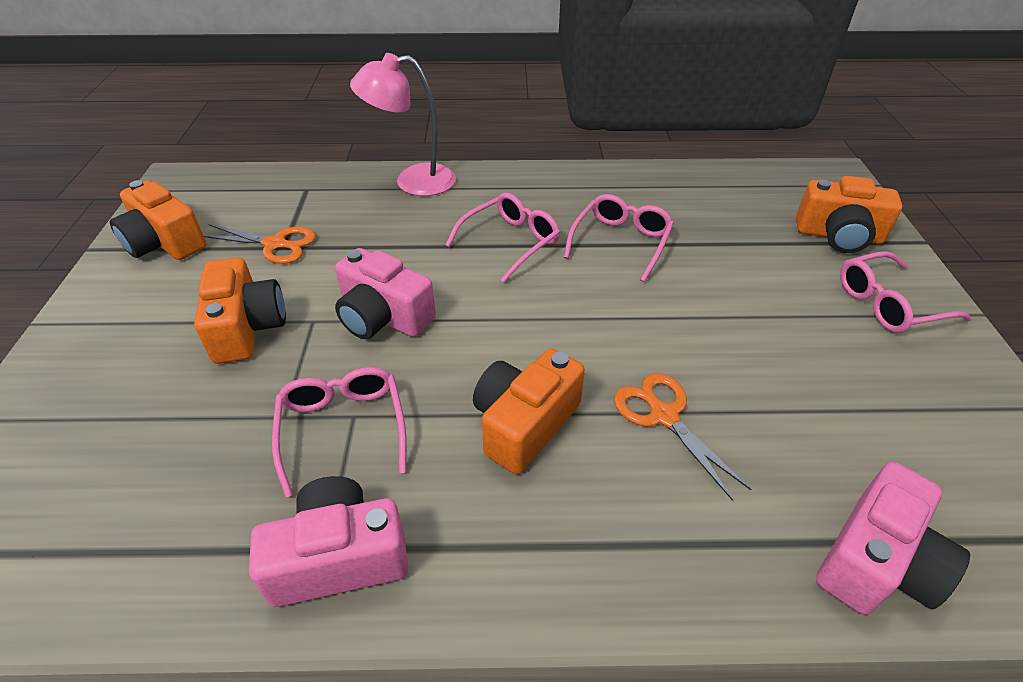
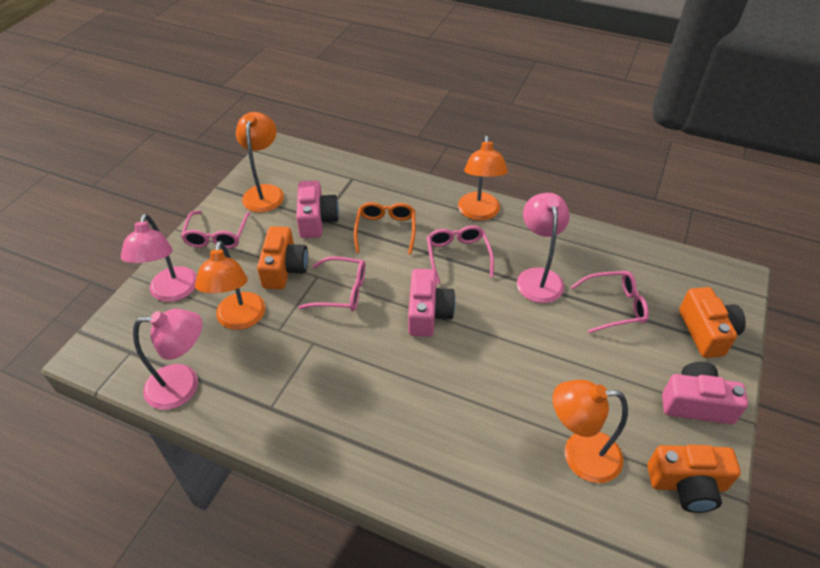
orange camera: 4 -> 3
orange glasses: 0 -> 1
orange lamp: 0 -> 4
orange scissors: 2 -> 0
pink lamp: 1 -> 3

